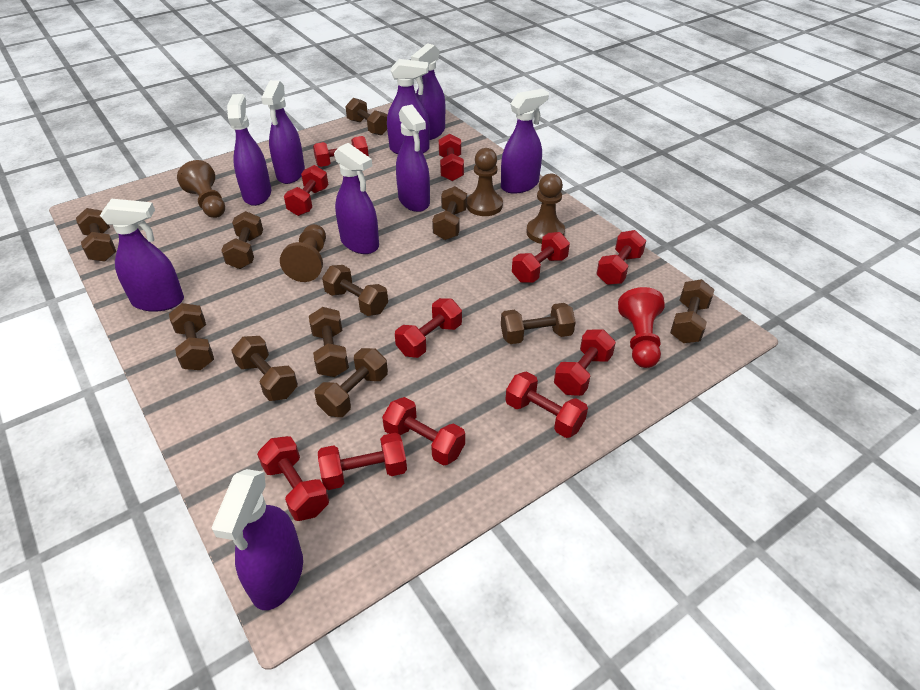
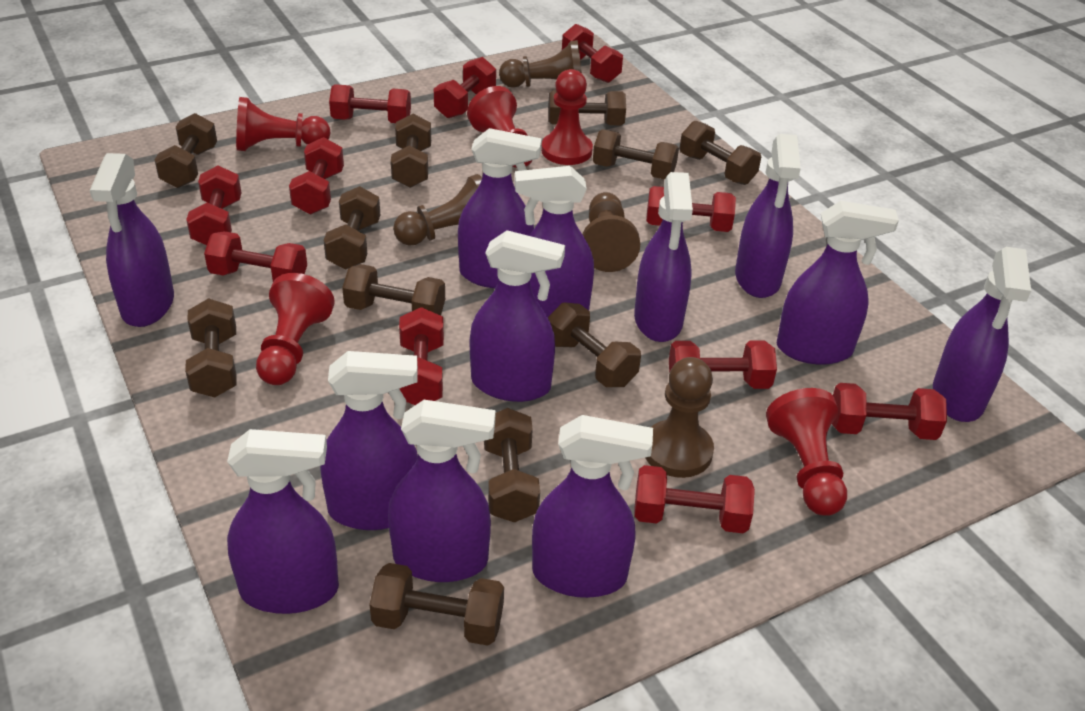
purple spray bottle: 9 -> 12
red pawn: 1 -> 5

